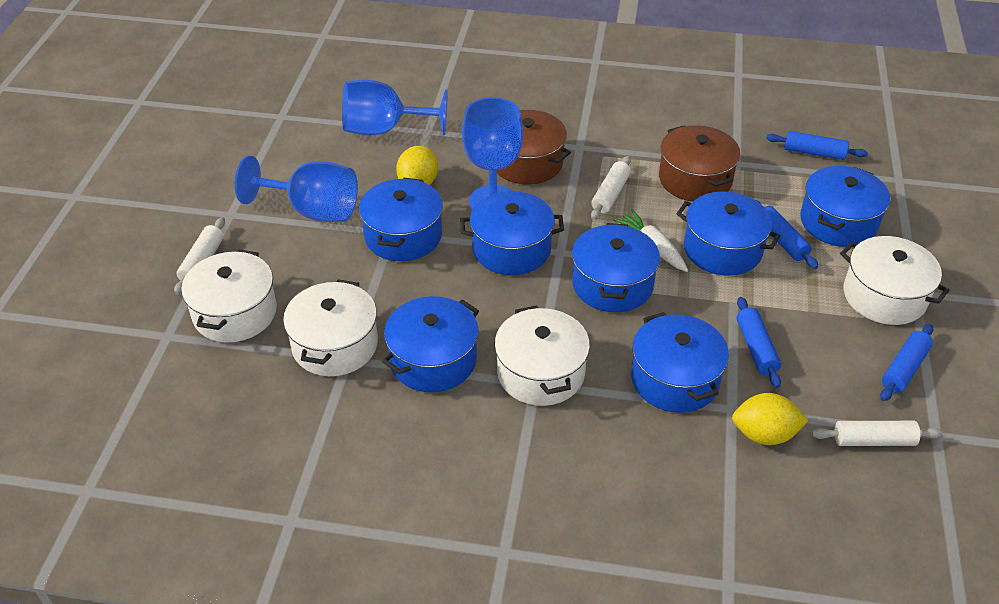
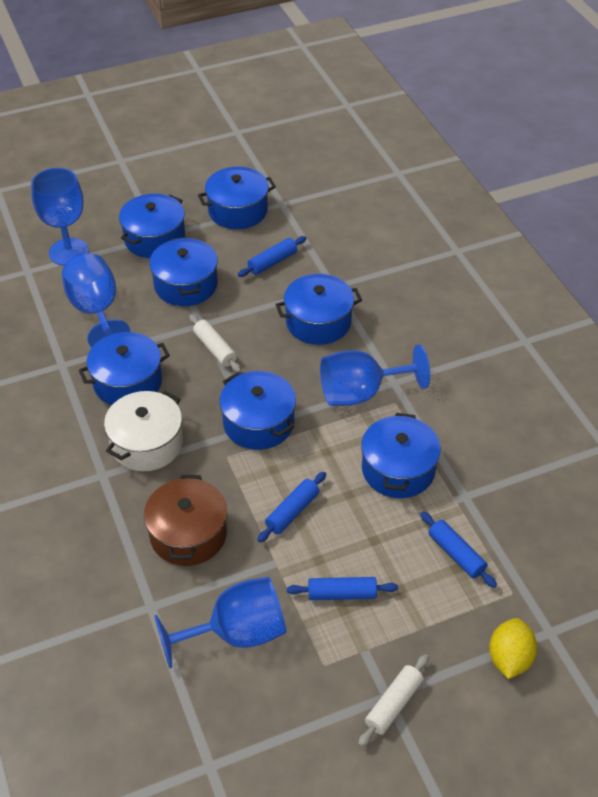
blue goblet: 3 -> 4
brown pot: 2 -> 1
white carrot: 1 -> 0
white pot: 4 -> 1
white rolling pin: 3 -> 2
yellow lemon: 2 -> 1

